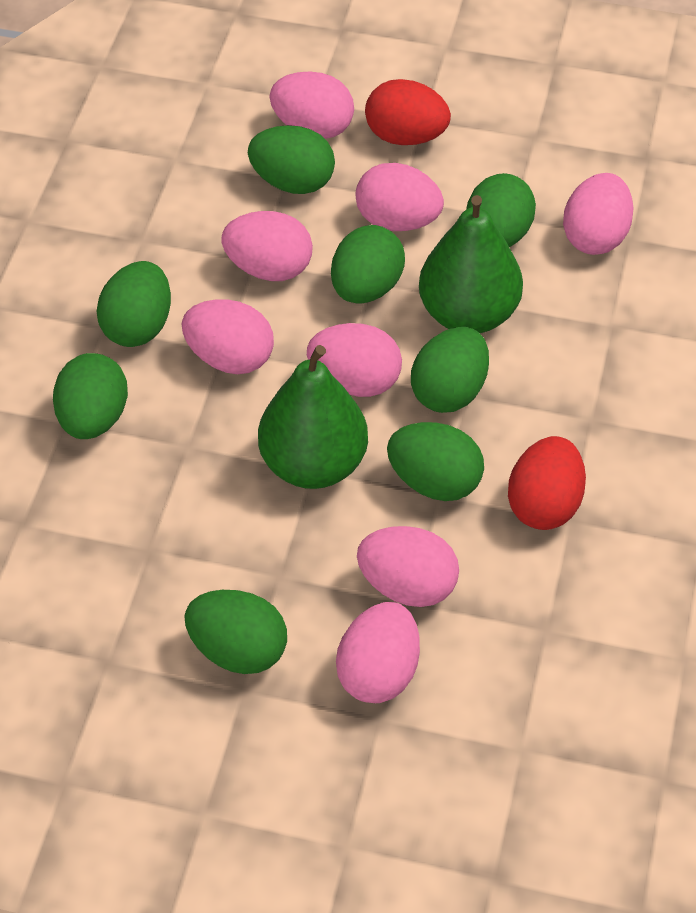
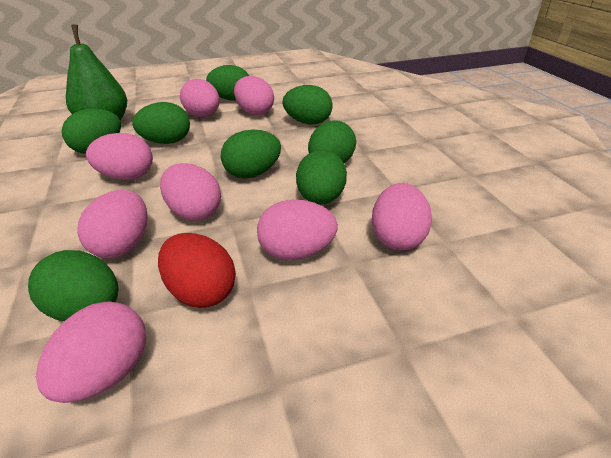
green pear: 2 -> 1
red egg: 2 -> 1

